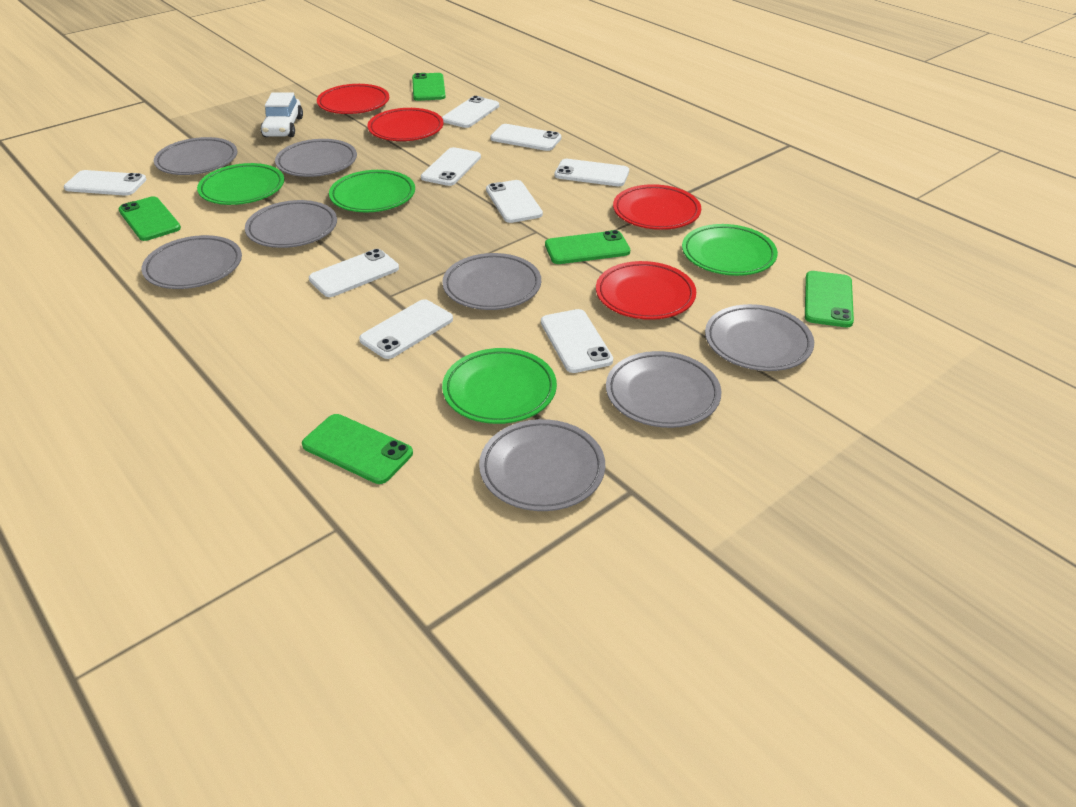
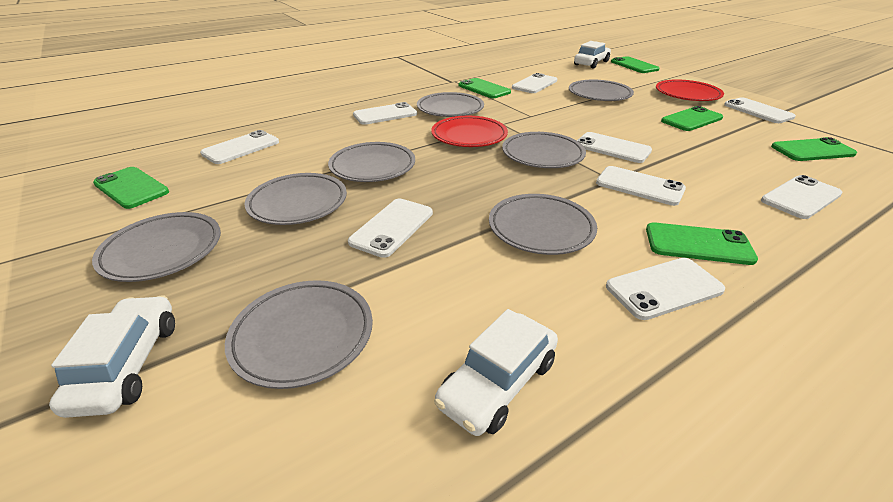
green phone: 5 -> 6
green plate: 4 -> 0
red plate: 4 -> 2
white car: 1 -> 3

